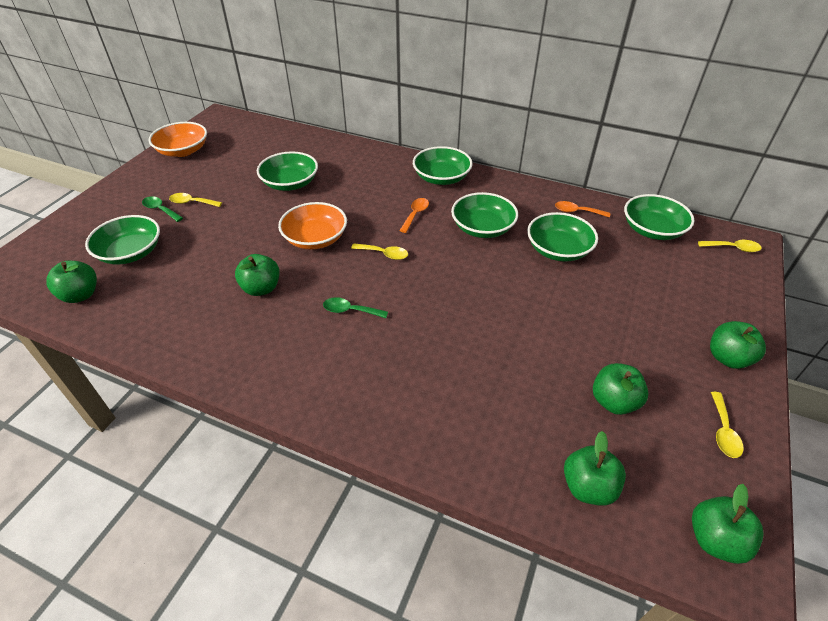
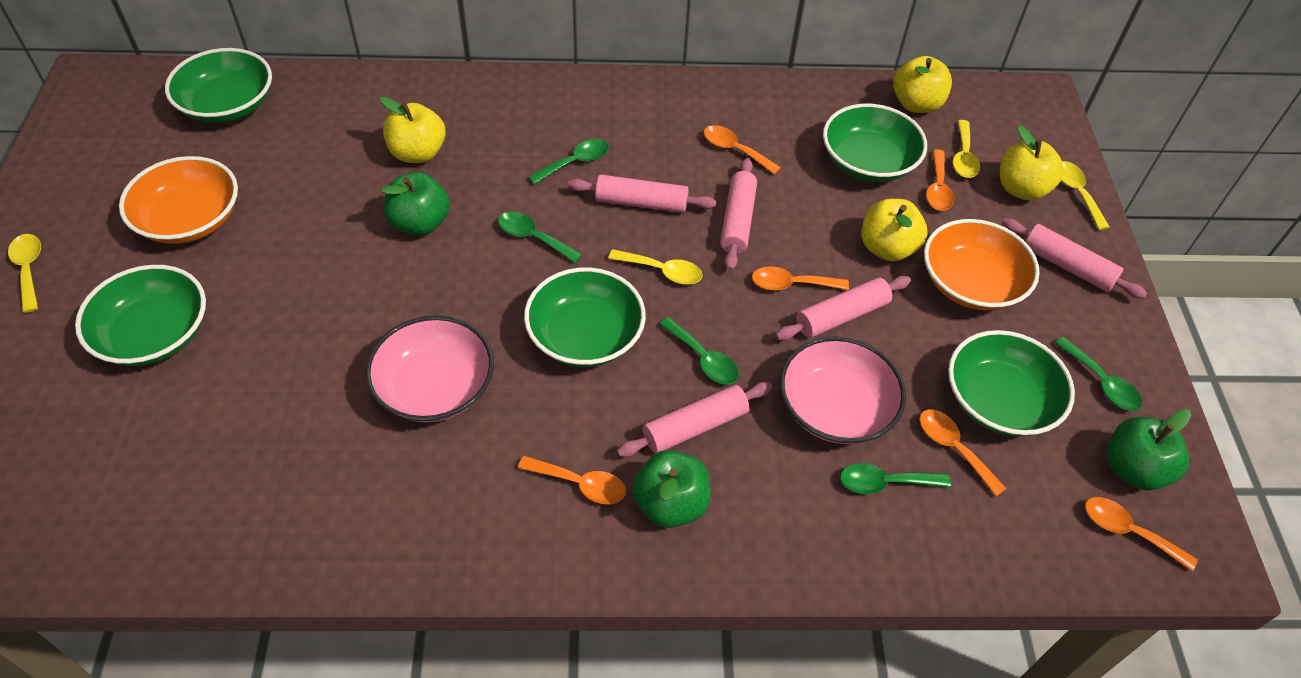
green apple: 6 -> 3
green bowl: 6 -> 5
green spoon: 2 -> 5
orange spoon: 2 -> 6
pink bowl: 0 -> 2
pink rolling pin: 0 -> 5
yellow apple: 0 -> 4

